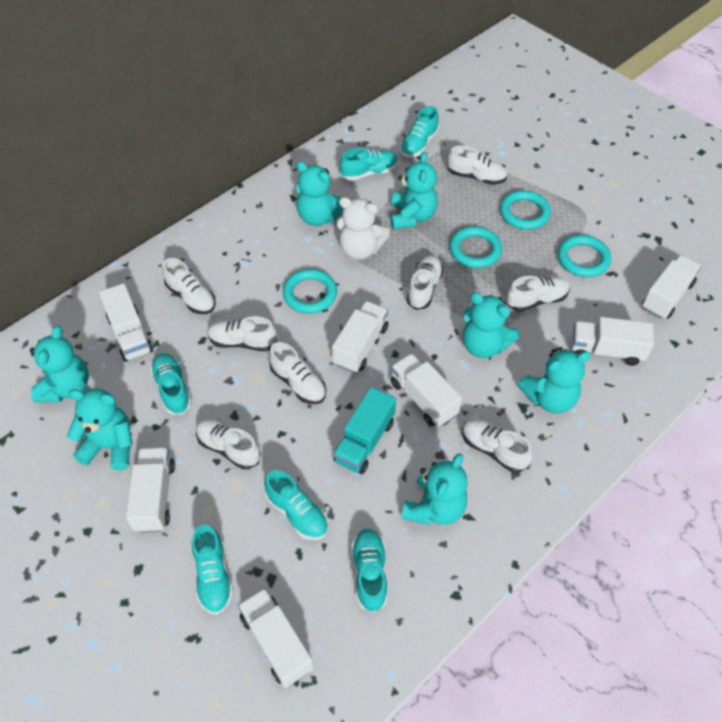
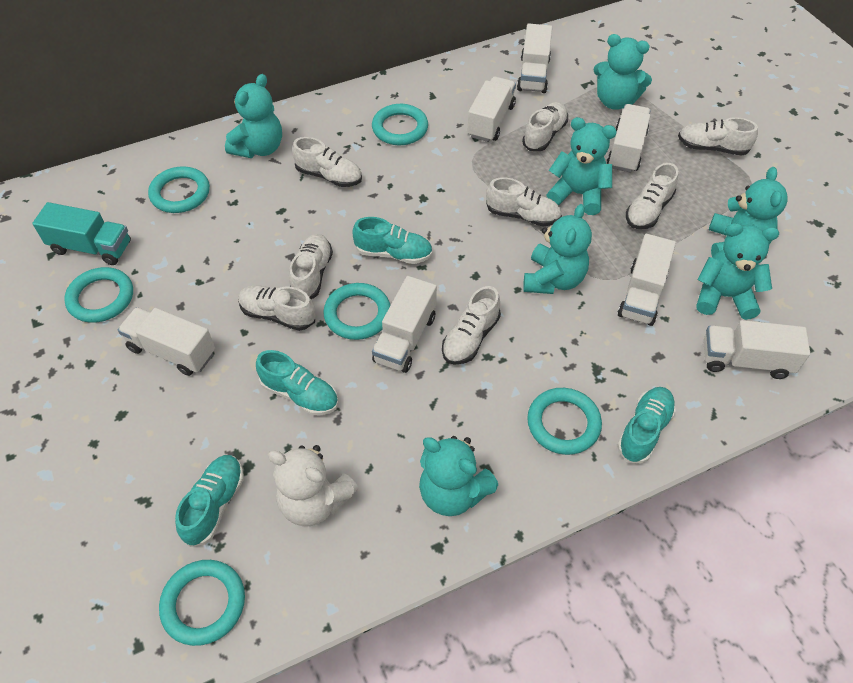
turquoise ring: 4 -> 6
turquoise shoe: 6 -> 4

